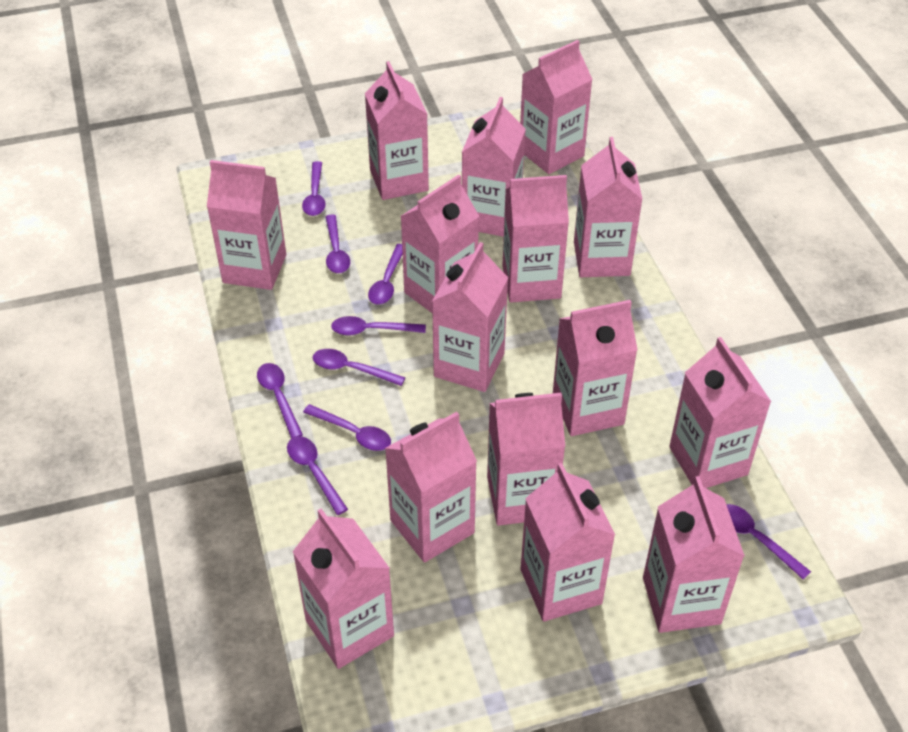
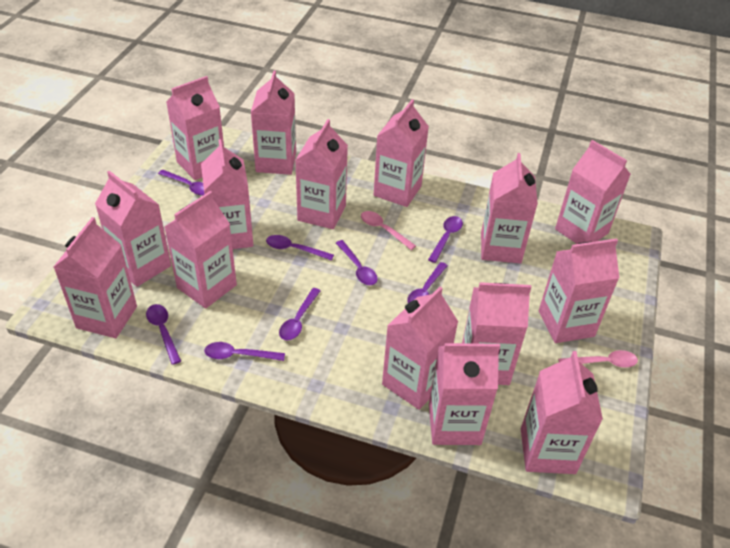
pink spoon: 0 -> 2
purple spoon: 9 -> 8

